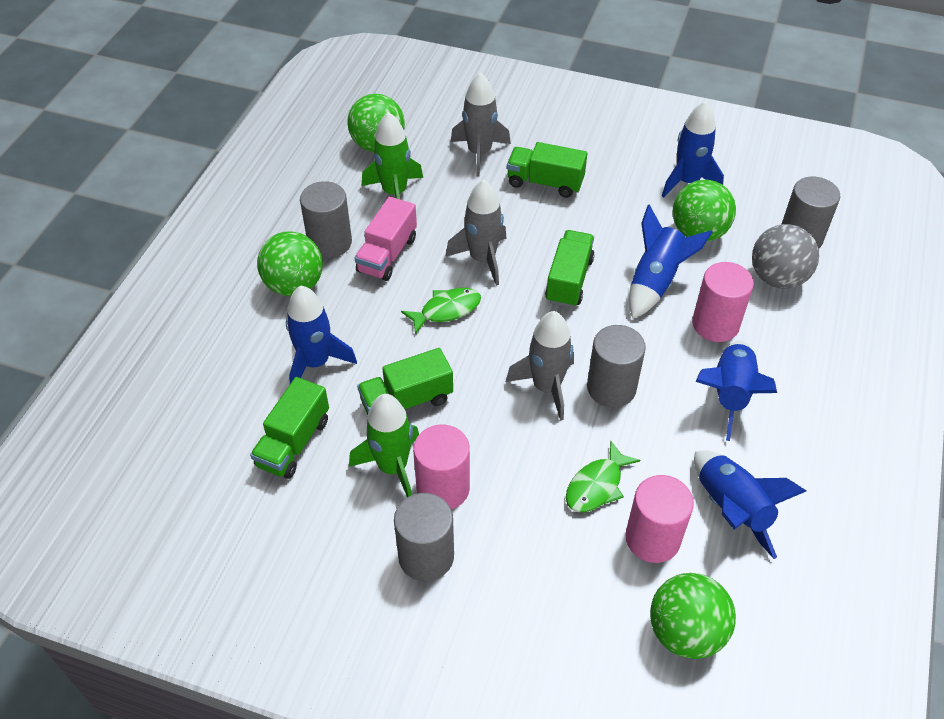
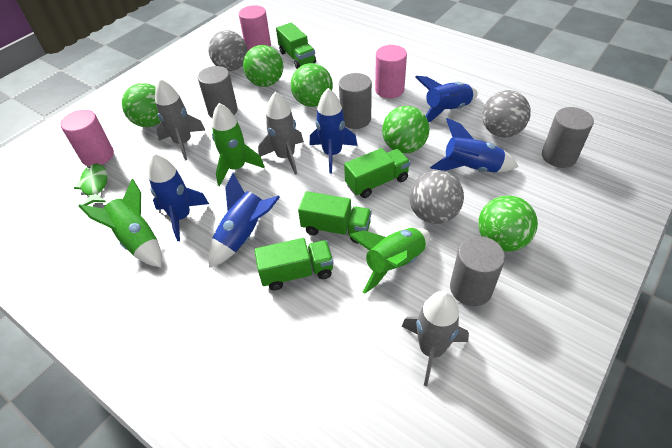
green ball: 4 -> 5
green fish: 2 -> 1
green rocket: 2 -> 3
grey ball: 1 -> 3
pink truck: 1 -> 0

